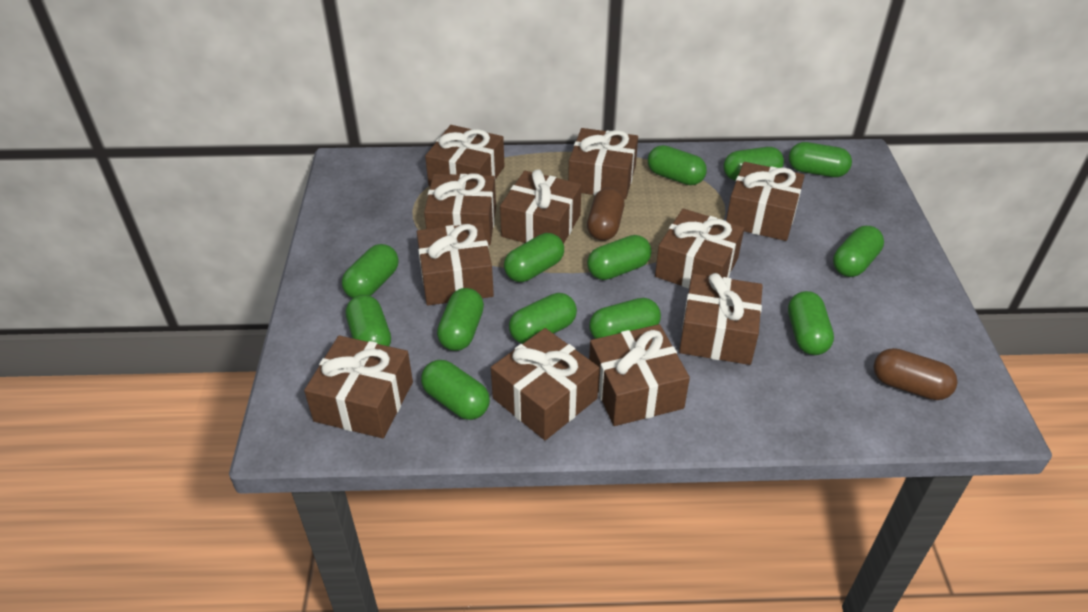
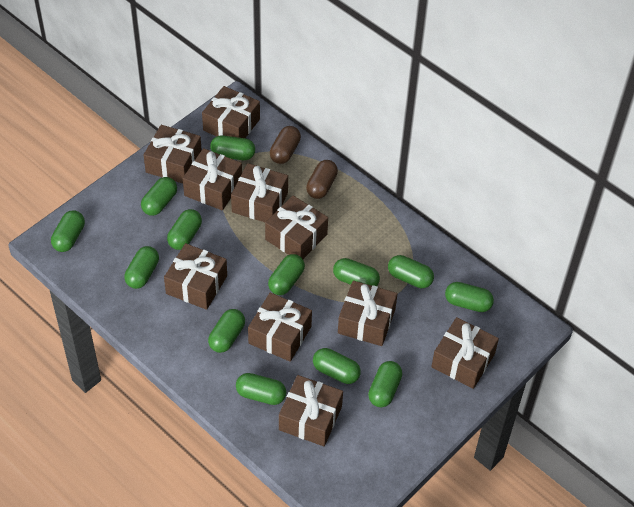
brown gift: 11 -> 10

